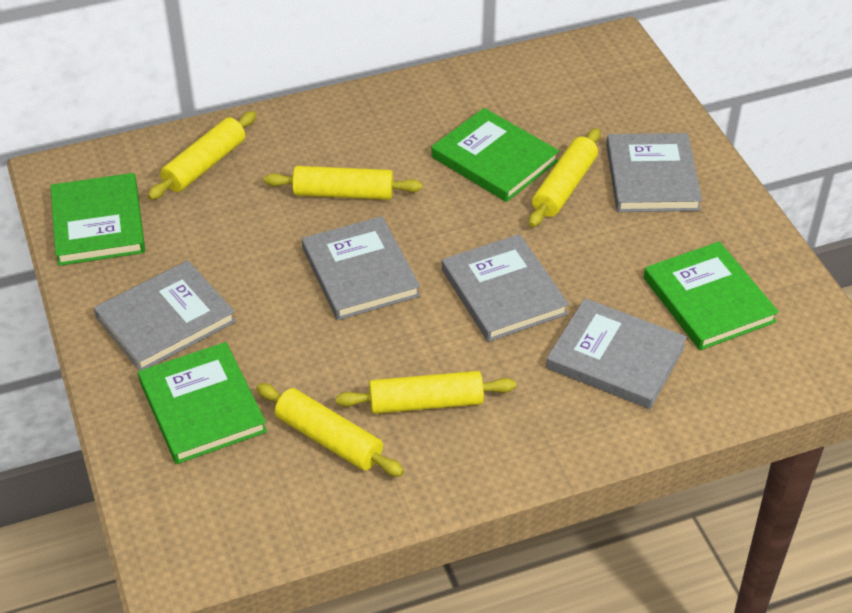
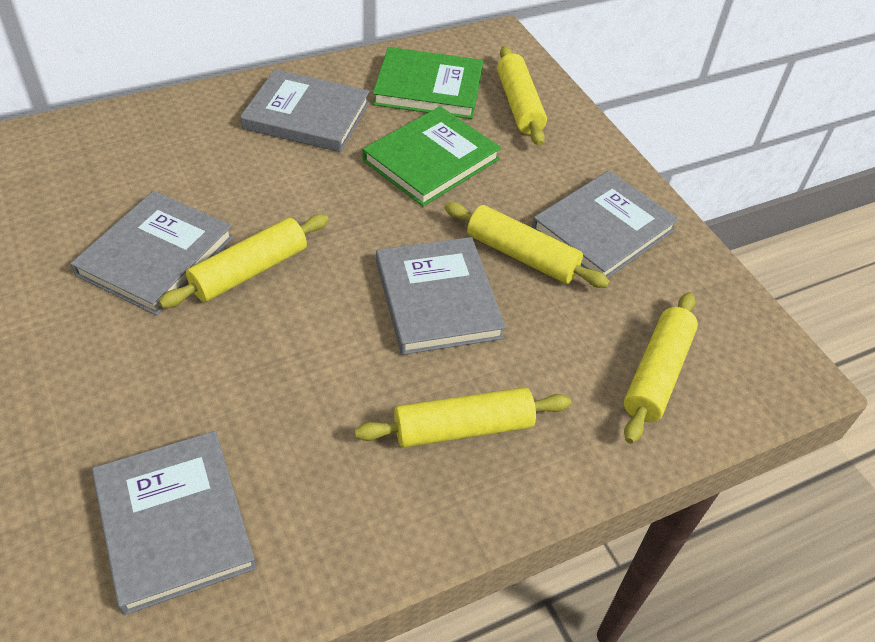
green book: 4 -> 2

